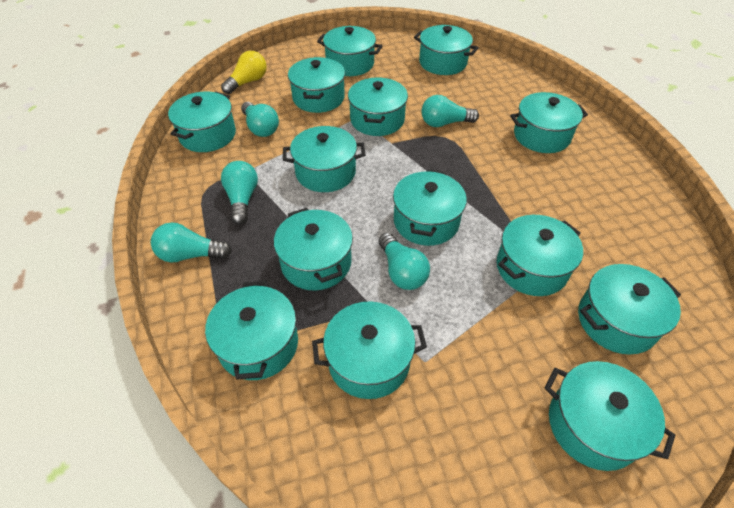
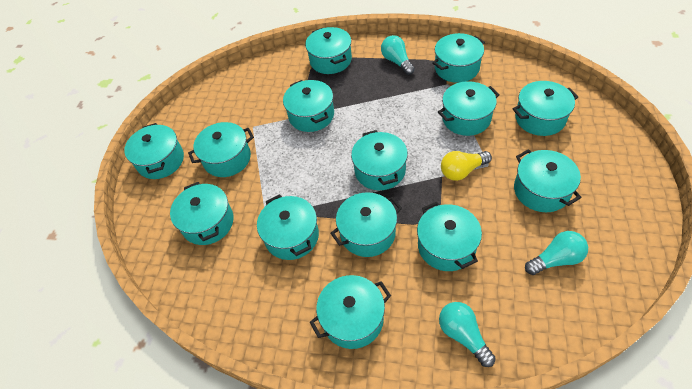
turquoise light bulb: 5 -> 3

